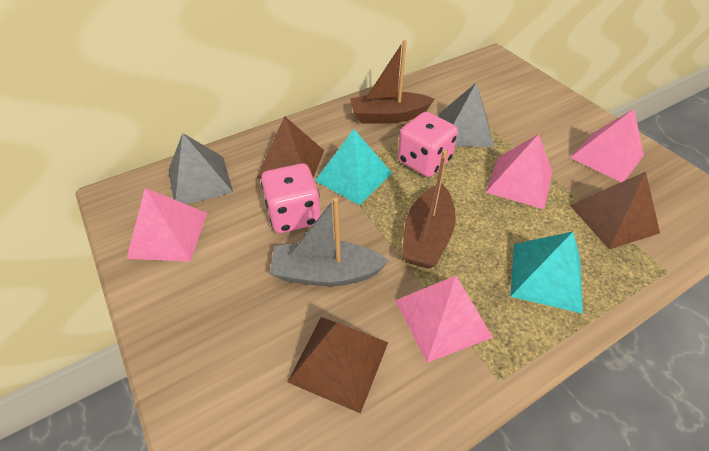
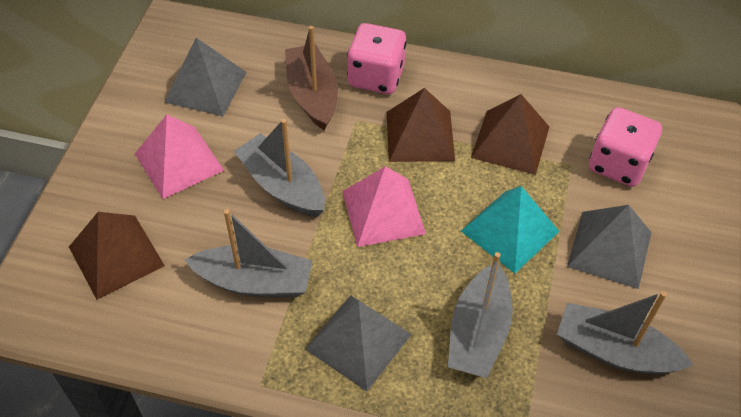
brown boat: 2 -> 1
grey boat: 1 -> 4
grey pyramid: 2 -> 3
pink pyramid: 4 -> 2
turquoise pyramid: 2 -> 1

